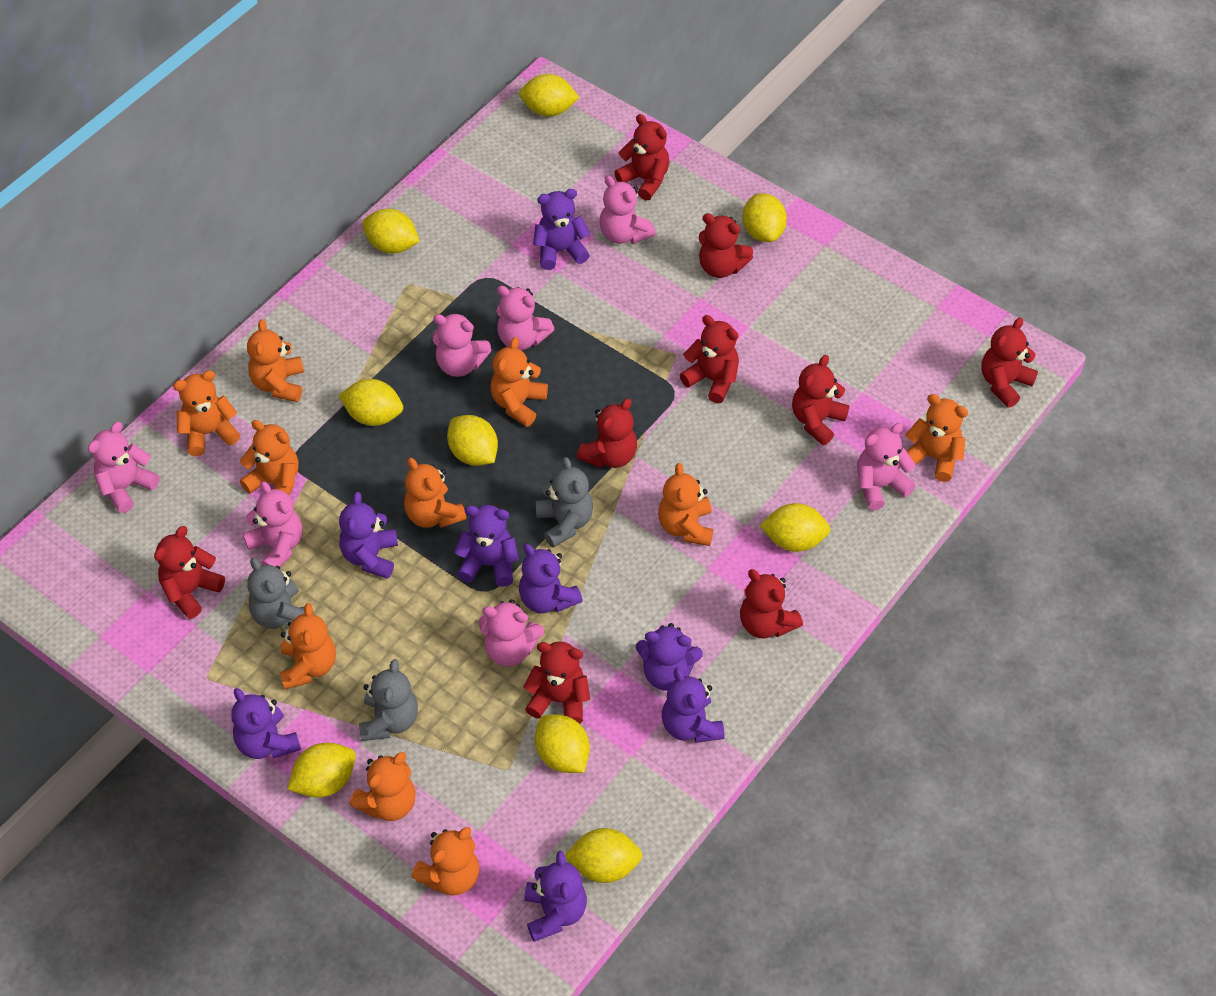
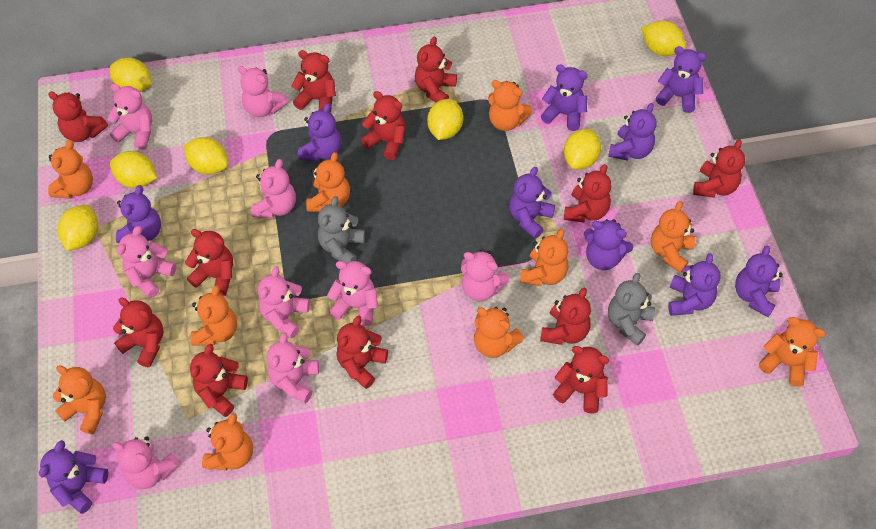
grey teddy bear: 3 -> 2
pink teddy bear: 7 -> 9
purple teddy bear: 8 -> 10
red teddy bear: 9 -> 12
yellow lemon: 9 -> 7

